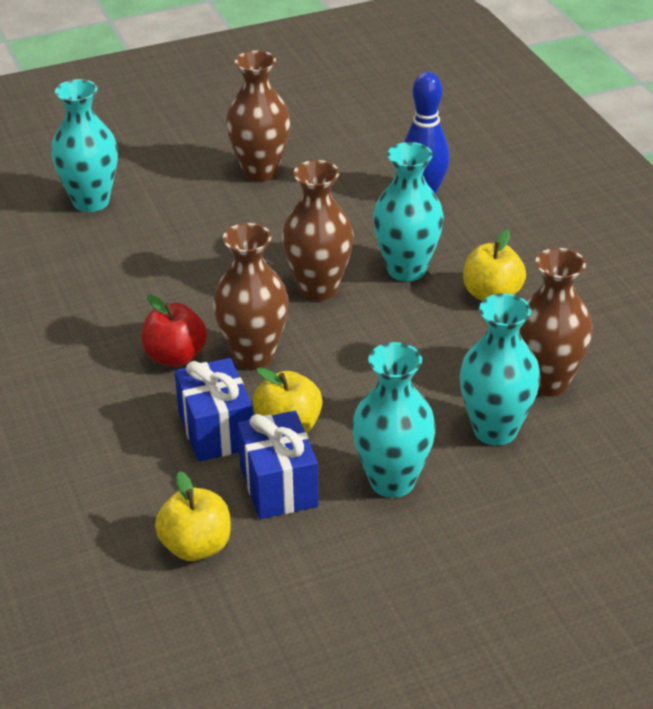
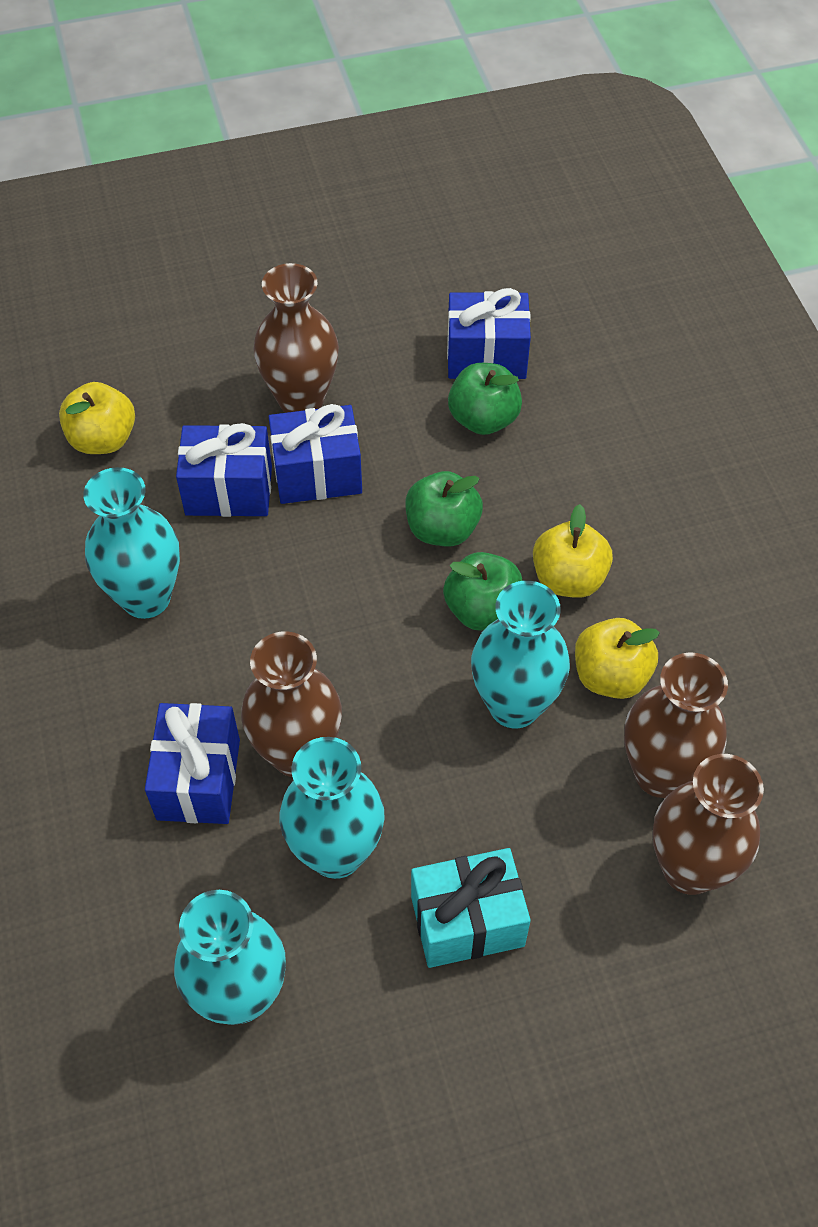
blue bowling pin: 1 -> 0
blue gift: 2 -> 4
green apple: 0 -> 3
red apple: 1 -> 0
turquoise gift: 0 -> 1

